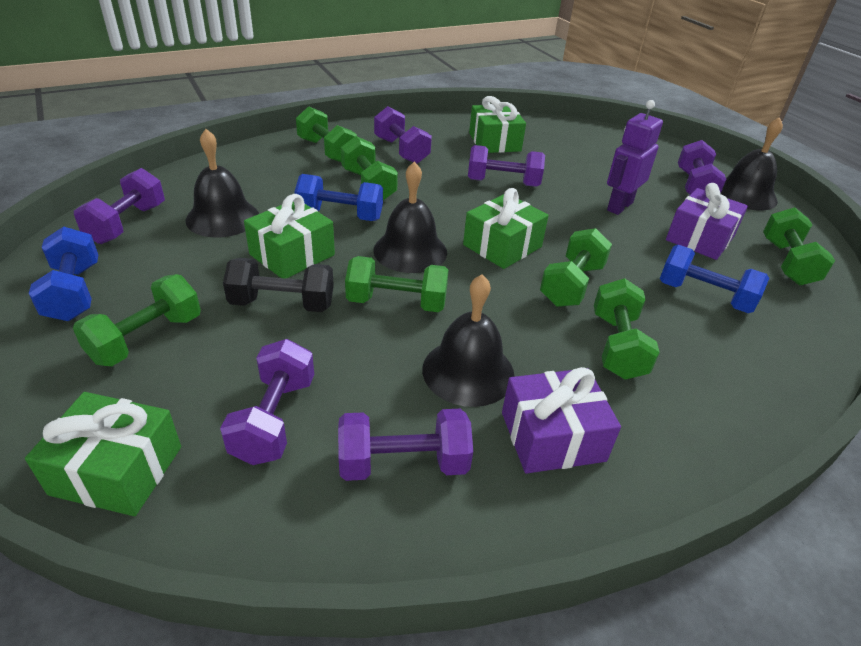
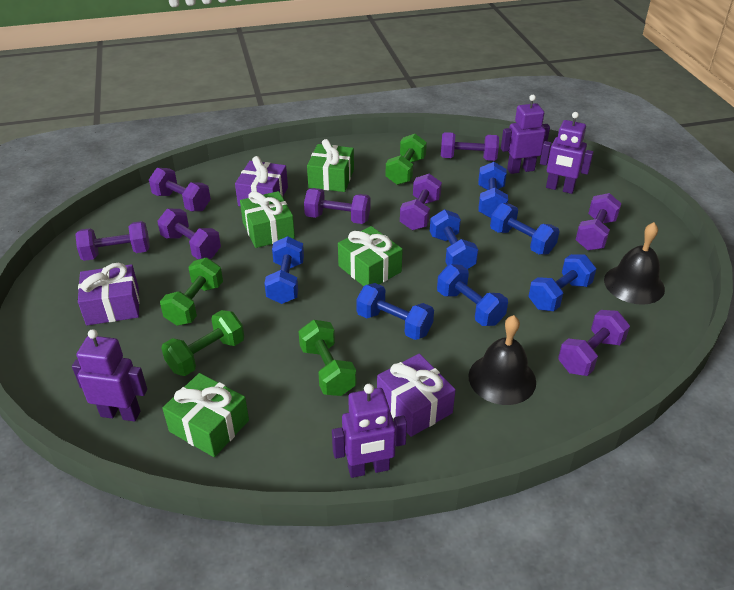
black bell: 4 -> 2
black dumbbell: 1 -> 0
blue dumbbell: 3 -> 7
green dumbbell: 7 -> 4
purple dumbbell: 6 -> 8
purple gift: 2 -> 3
purple robot: 1 -> 4

